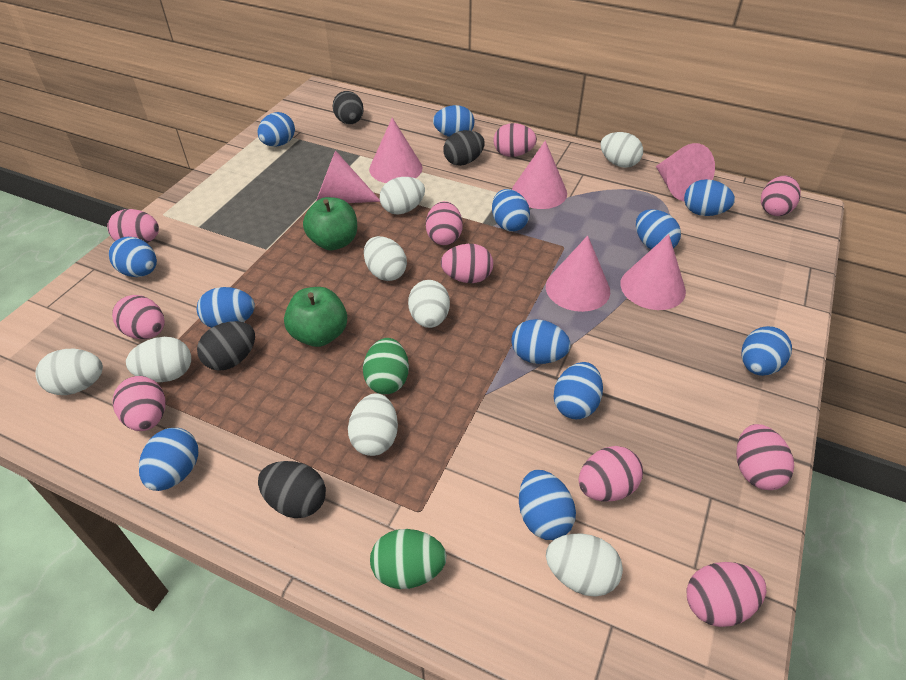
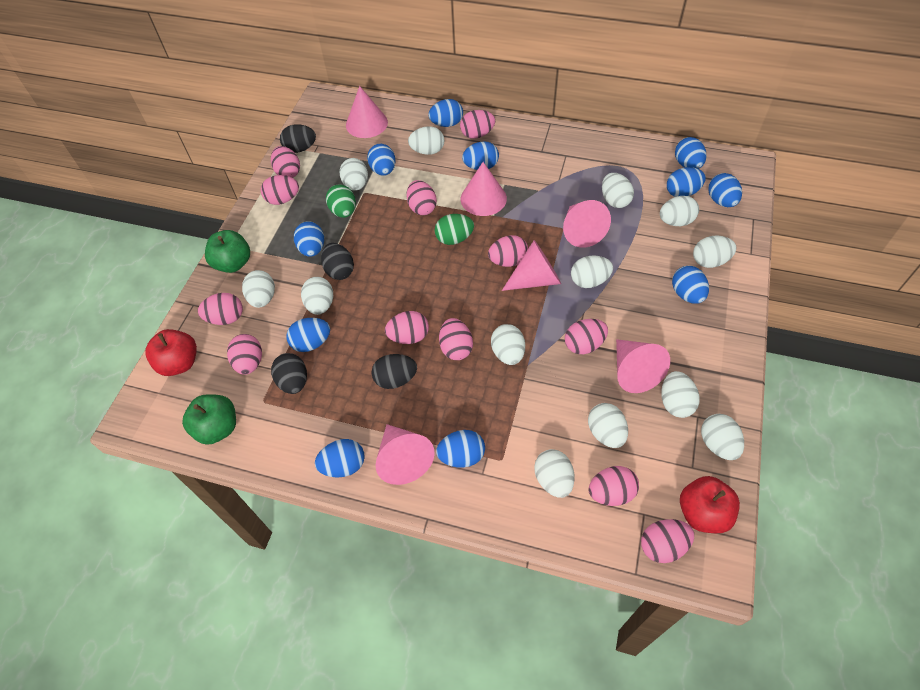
blue egg: 12 -> 11
pink egg: 10 -> 12
red apple: 0 -> 2
white egg: 8 -> 13

